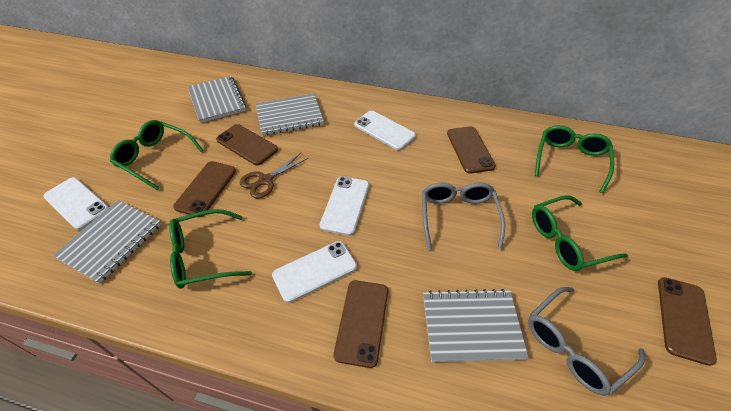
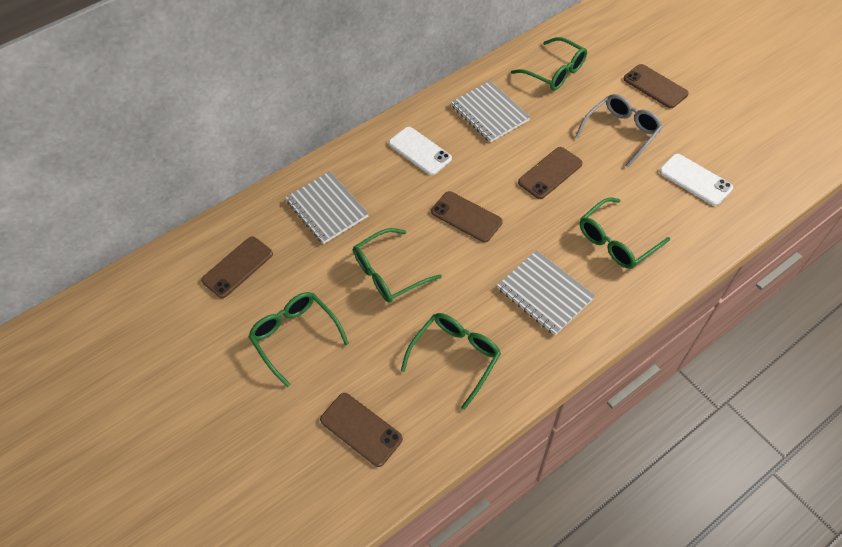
brown scissors: 1 -> 0
green glasses: 4 -> 5
grey glasses: 2 -> 1
grey notebook: 4 -> 3
white phone: 4 -> 2

